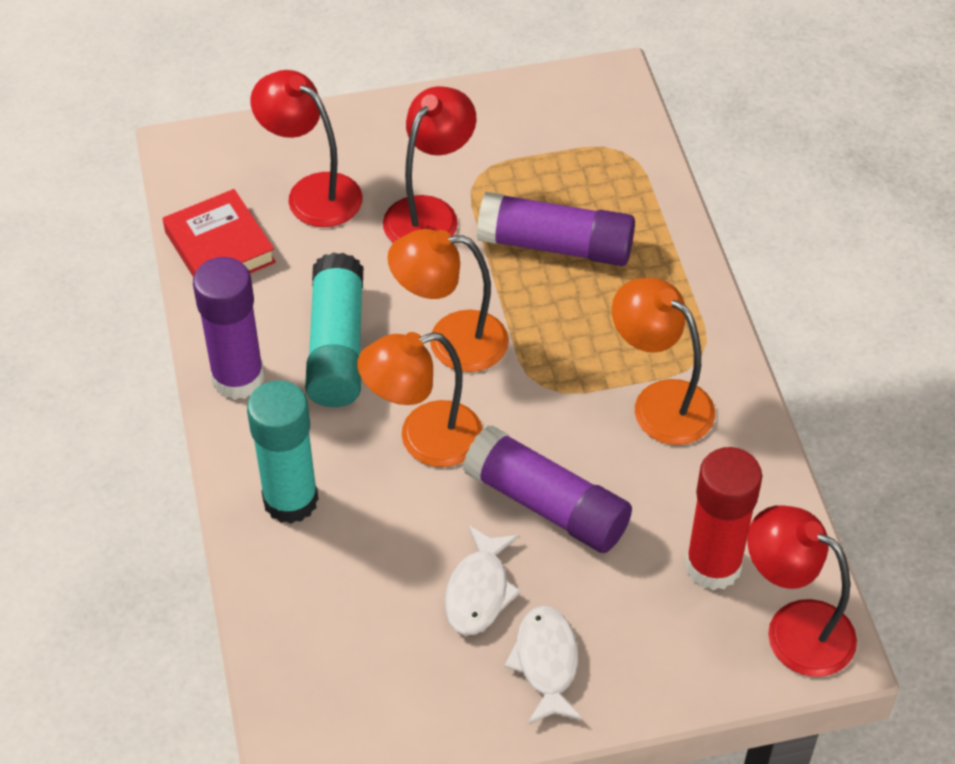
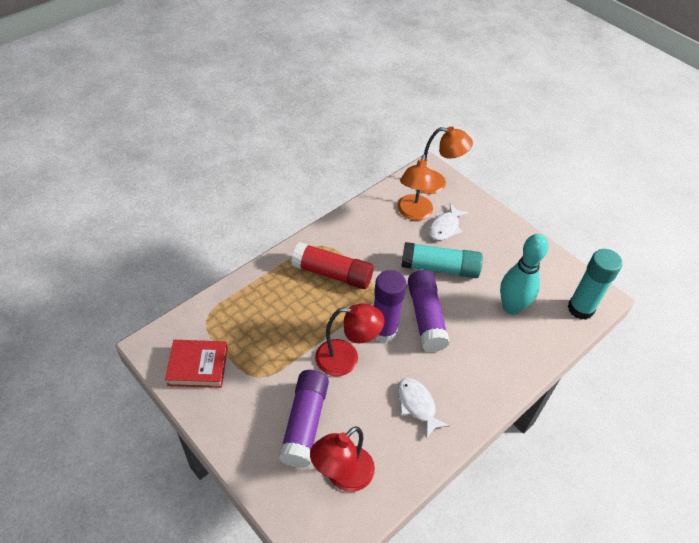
orange lamp: 3 -> 2
red lamp: 3 -> 2
turquoise bowling pin: 0 -> 1

